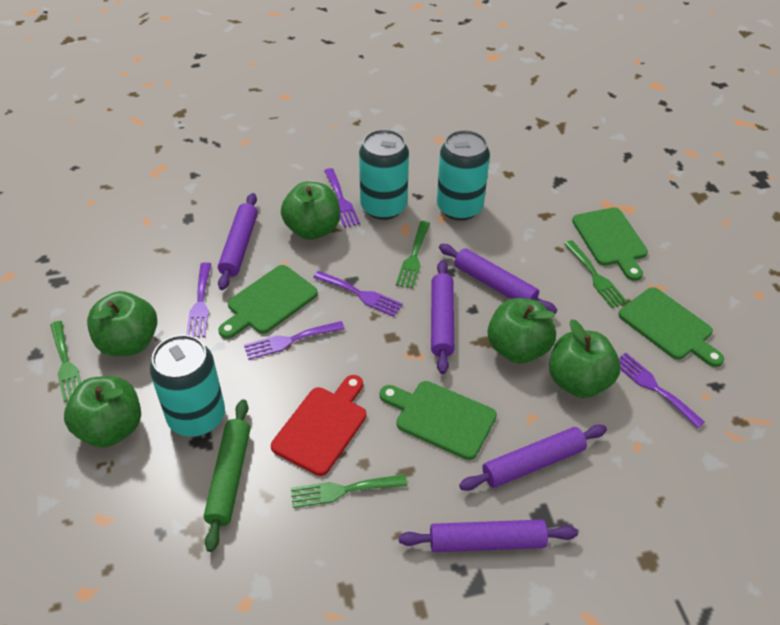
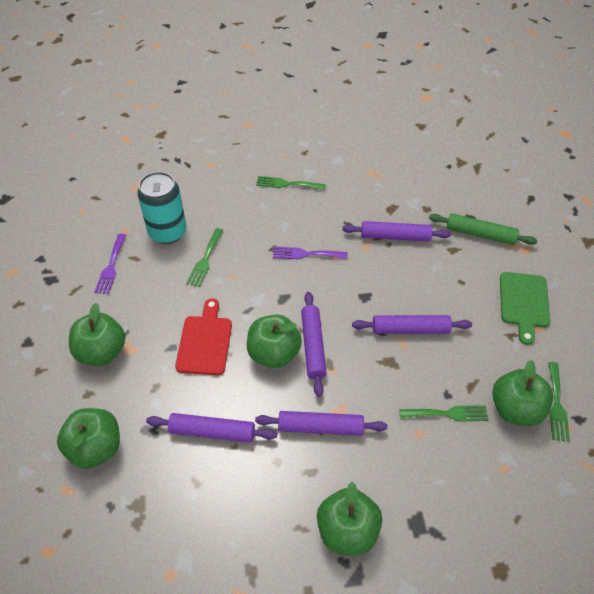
green cutting board: 4 -> 1
purple fork: 5 -> 2
turquoise can: 3 -> 1

